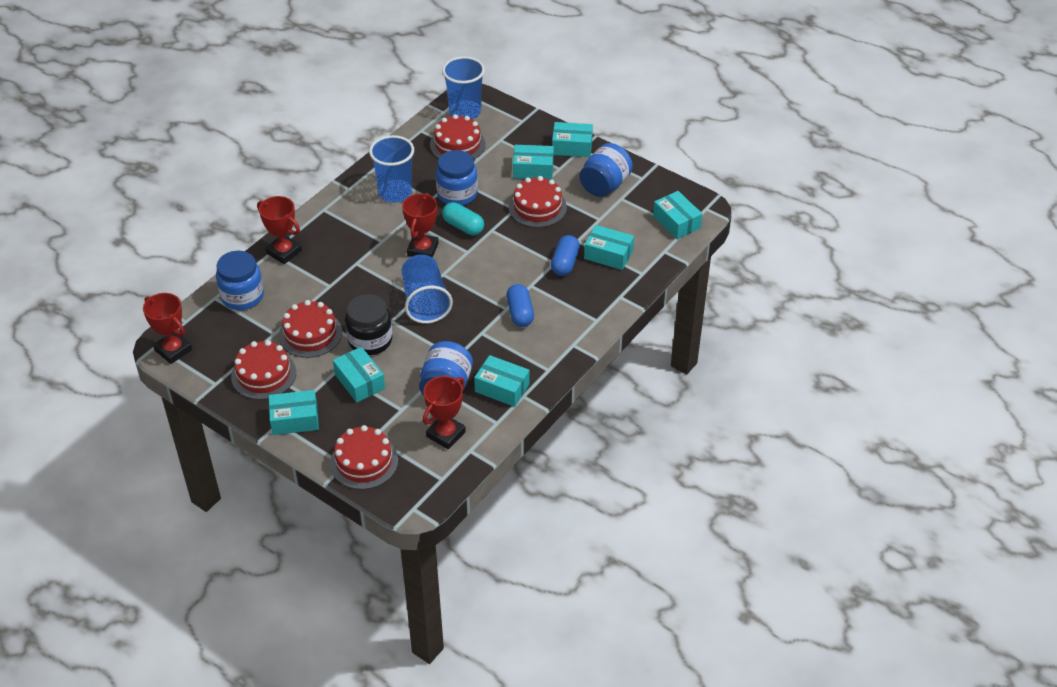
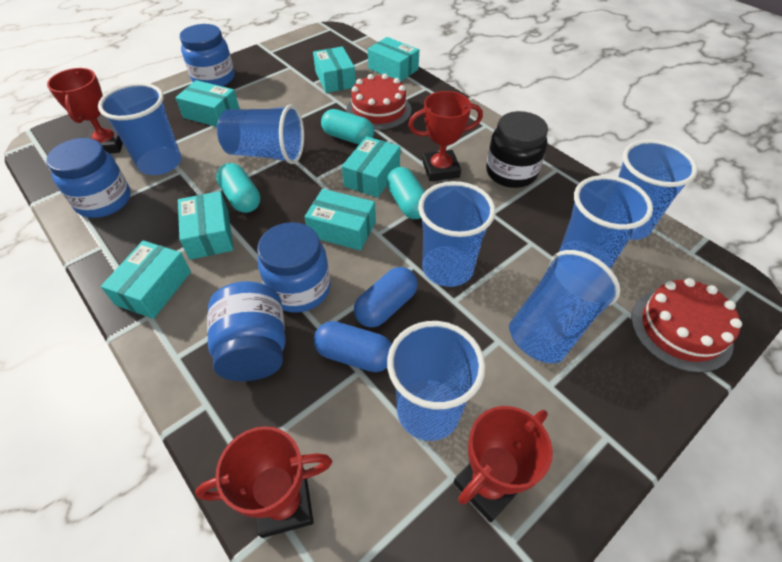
blue cup: 3 -> 7
red cake: 5 -> 2
turquoise capsule: 1 -> 3

